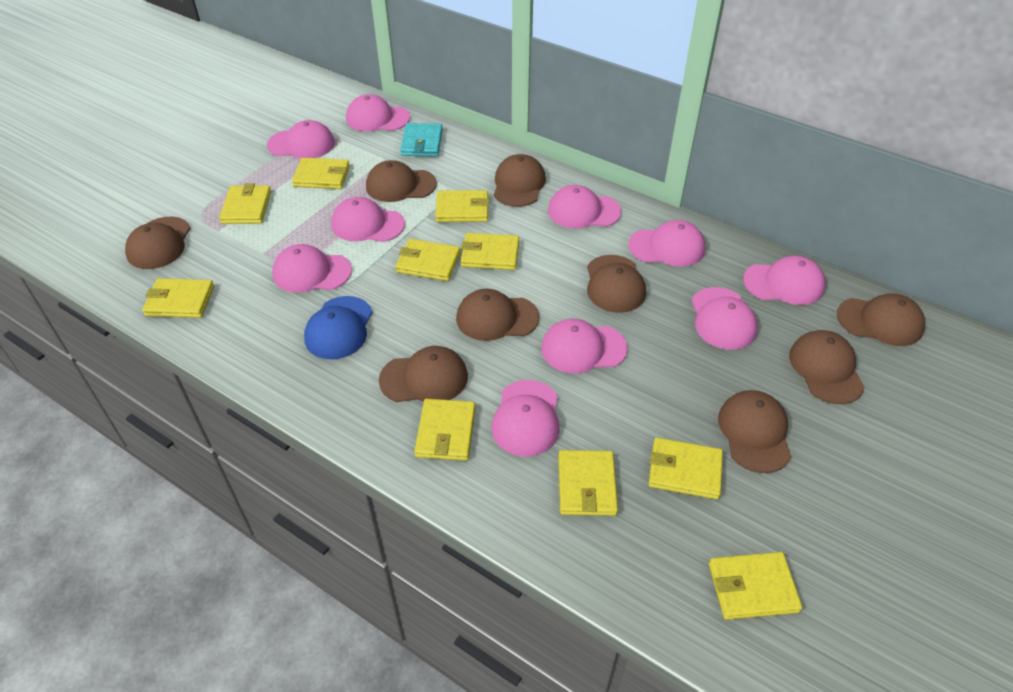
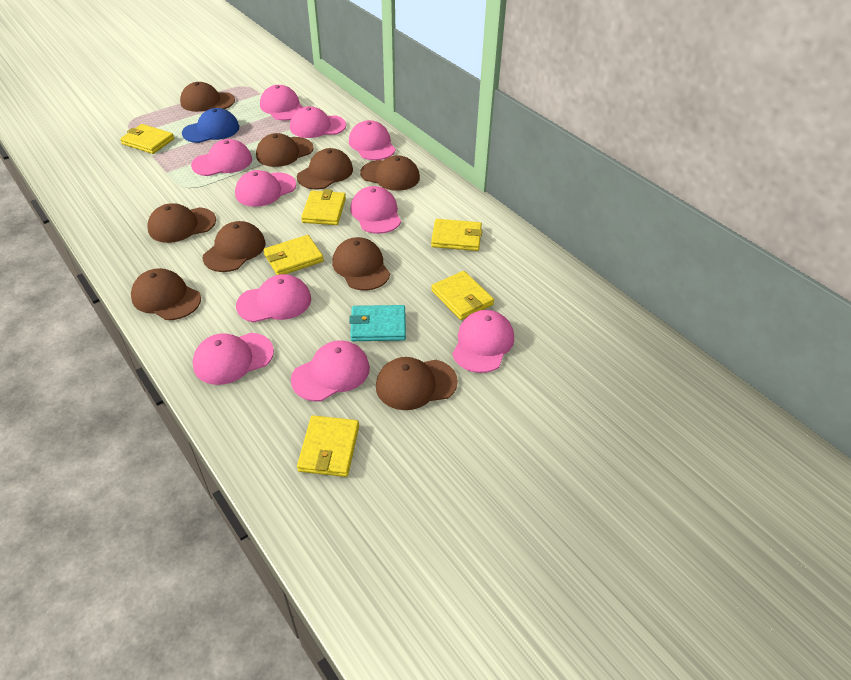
yellow wallet: 10 -> 6

